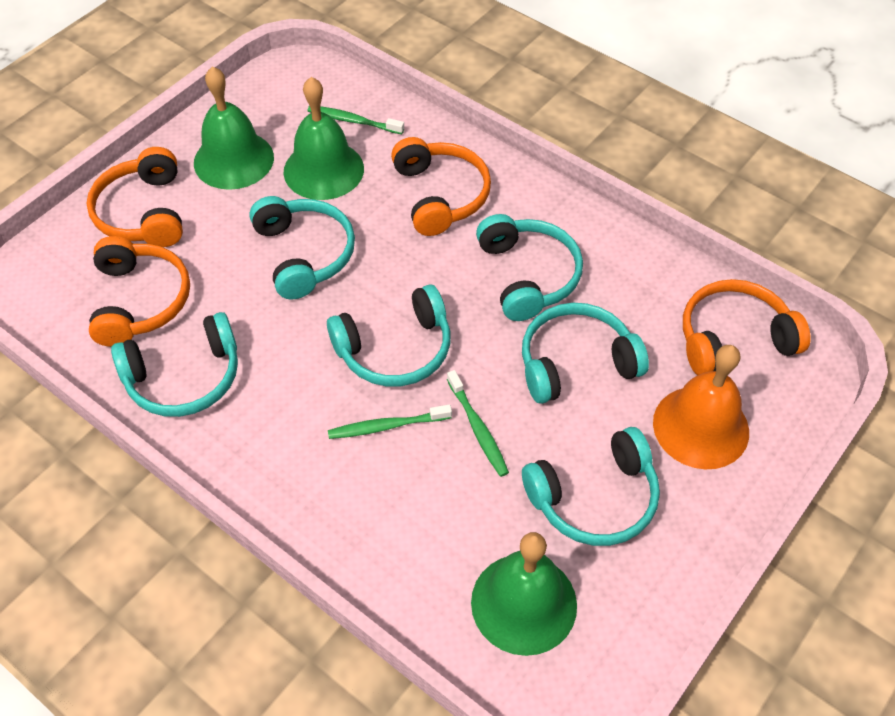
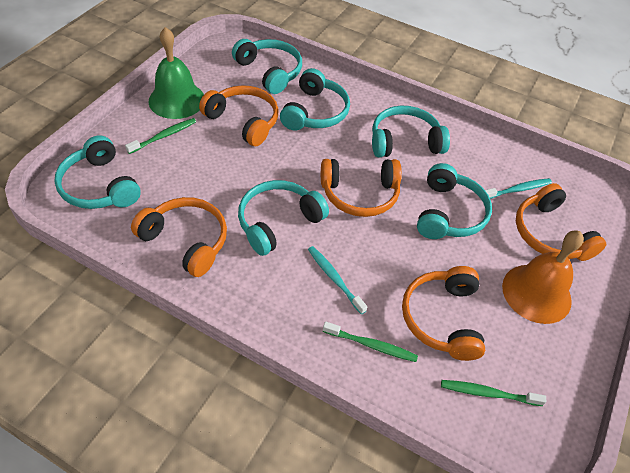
green bell: 3 -> 1
orange headphones: 4 -> 5
turquoise toothbrush: 0 -> 2

